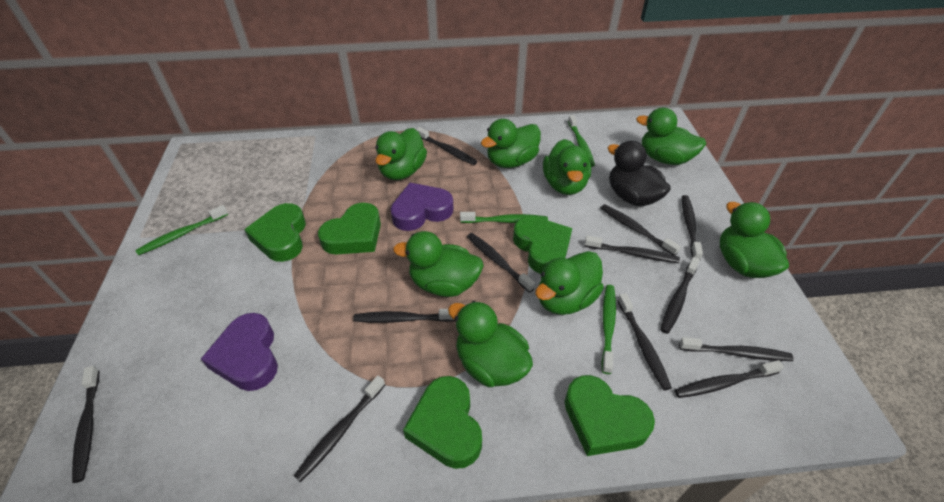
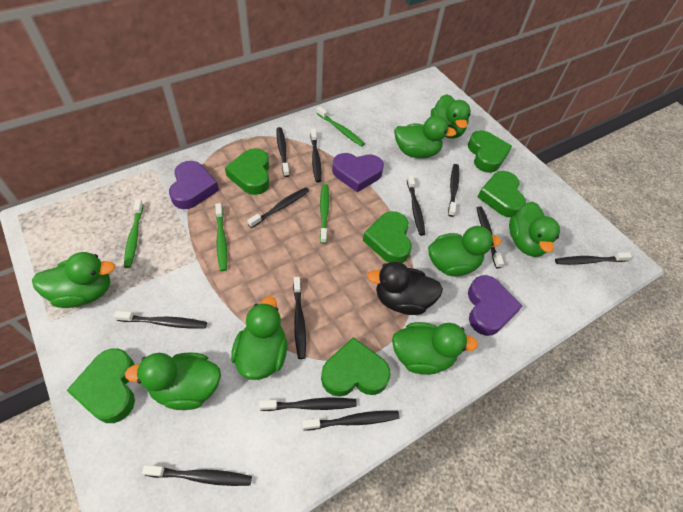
green heart: 5 -> 6
purple heart: 2 -> 3

